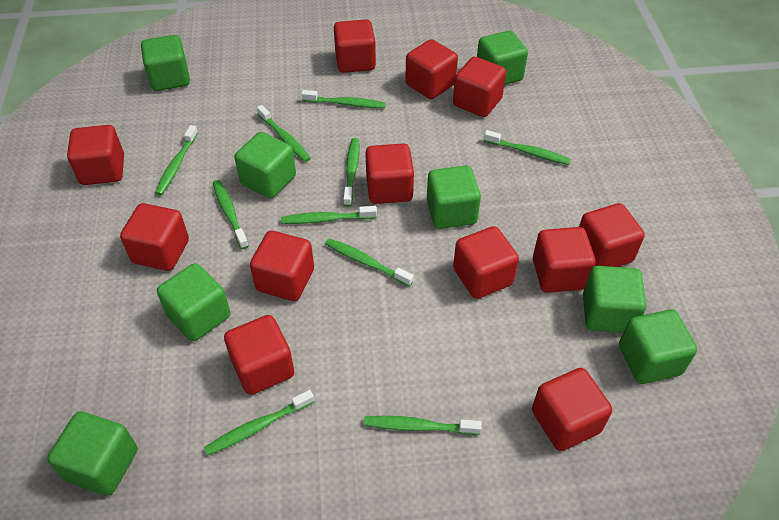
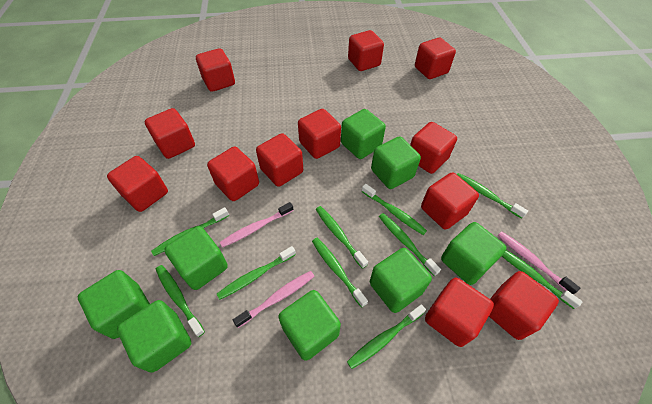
pink toothbrush: 0 -> 3

